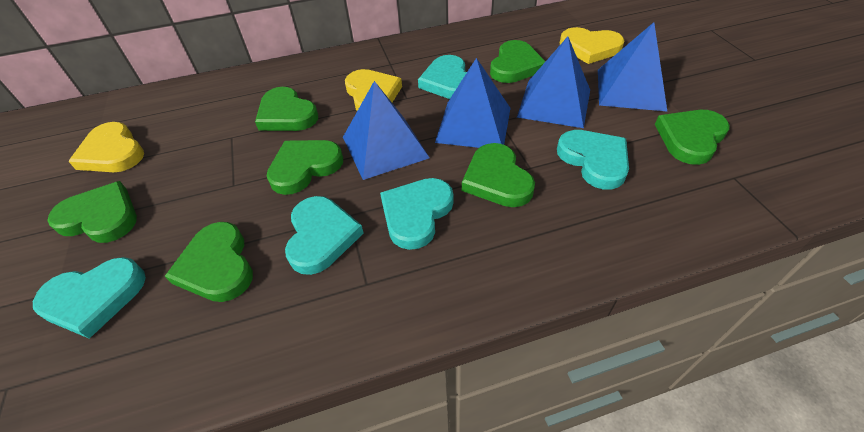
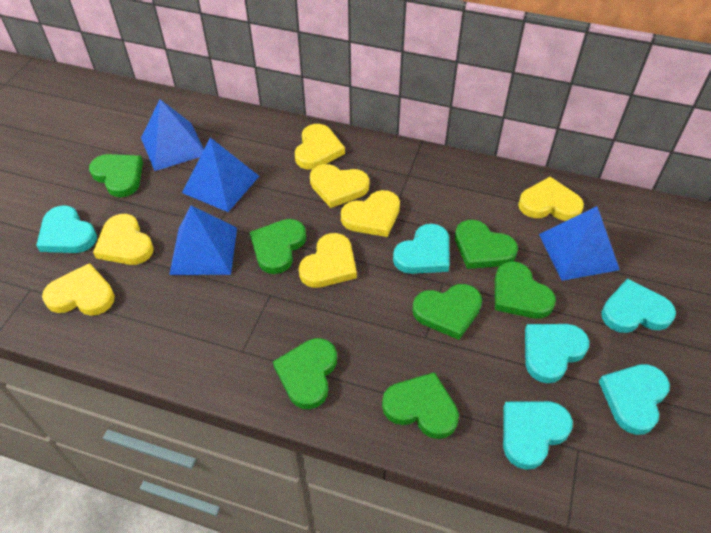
turquoise heart: 5 -> 6
yellow heart: 3 -> 7

